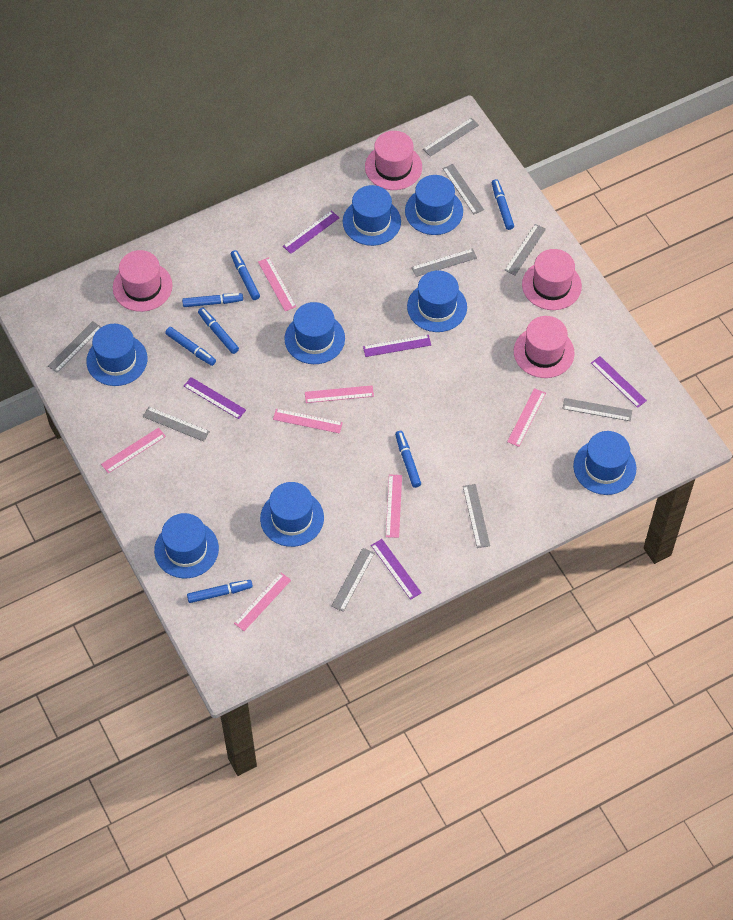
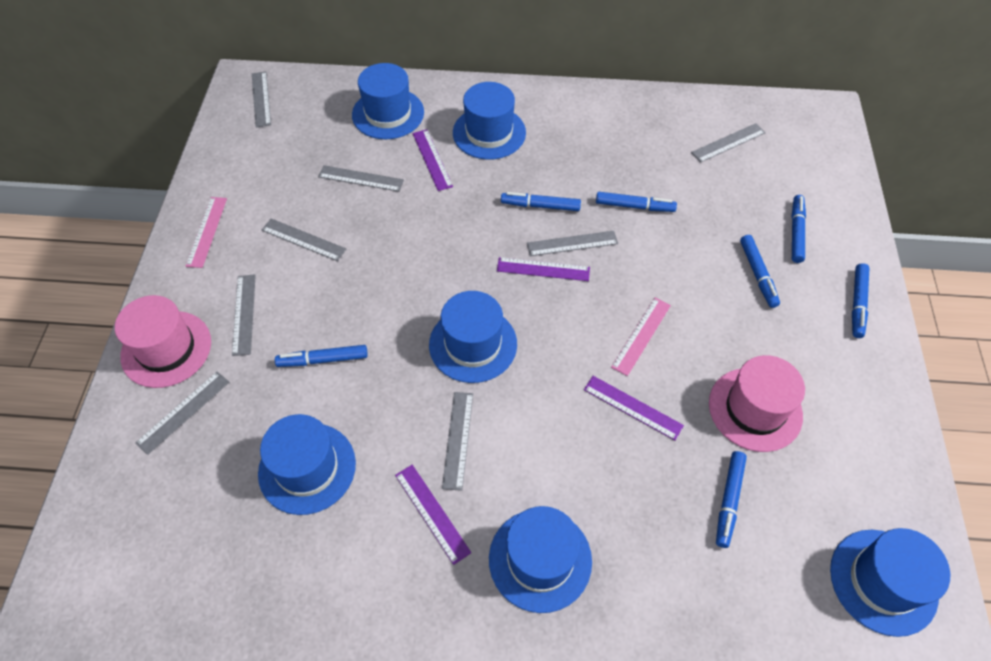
blue hat: 8 -> 6
grey ruler: 9 -> 8
pink hat: 4 -> 2
pink ruler: 7 -> 2
purple ruler: 5 -> 4

